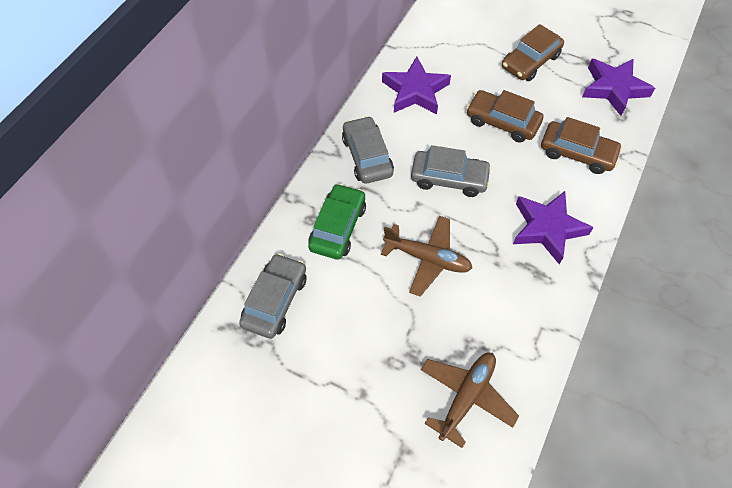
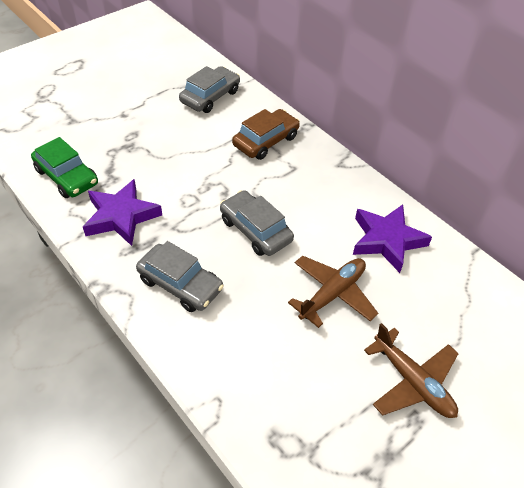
brown car: 3 -> 1
purple star: 3 -> 2

